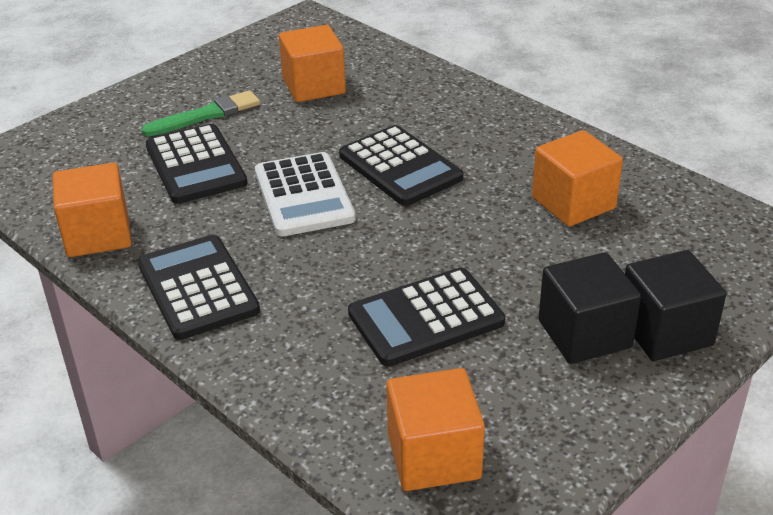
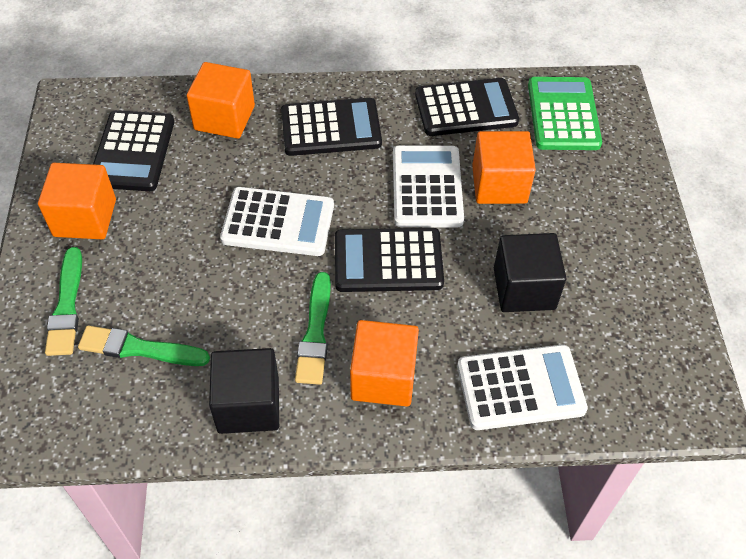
green brush: 1 -> 3
green calculator: 0 -> 1
white calculator: 1 -> 3

